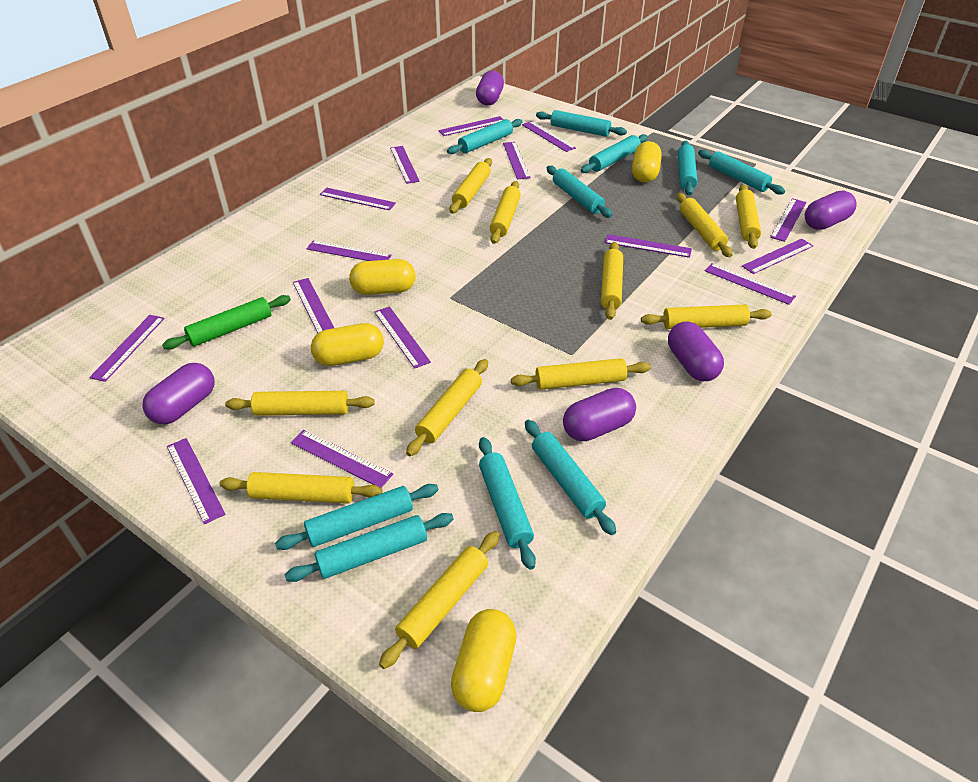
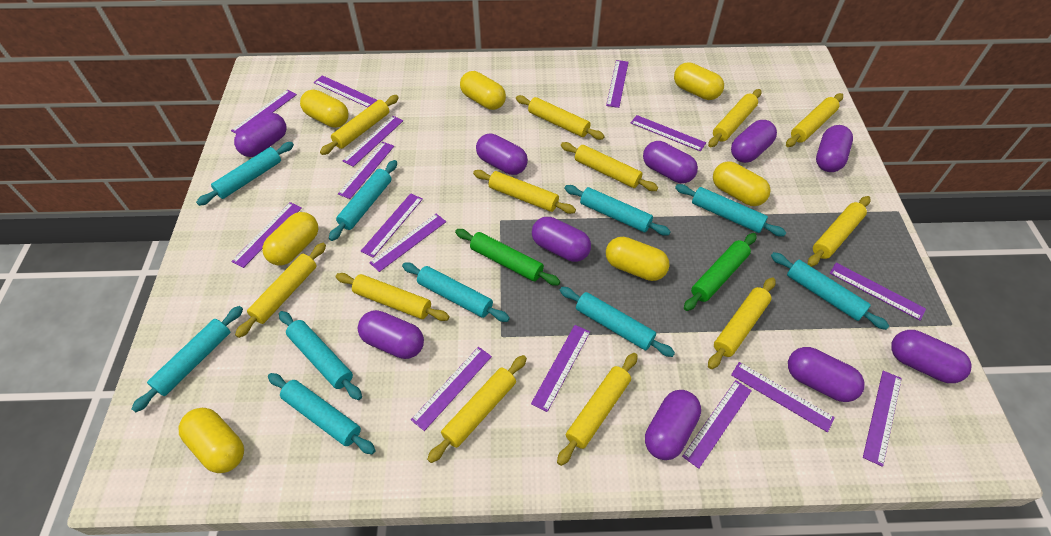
green rolling pin: 1 -> 2
purple capsule: 5 -> 10
yellow capsule: 4 -> 7
yellow rolling pin: 11 -> 12

